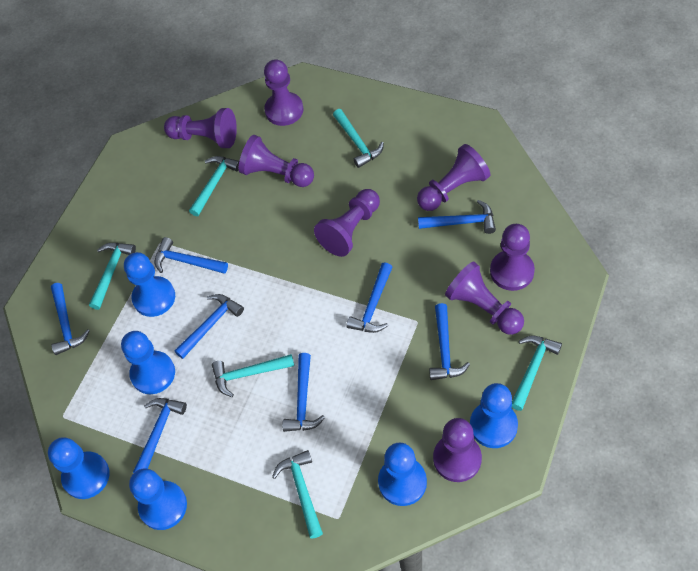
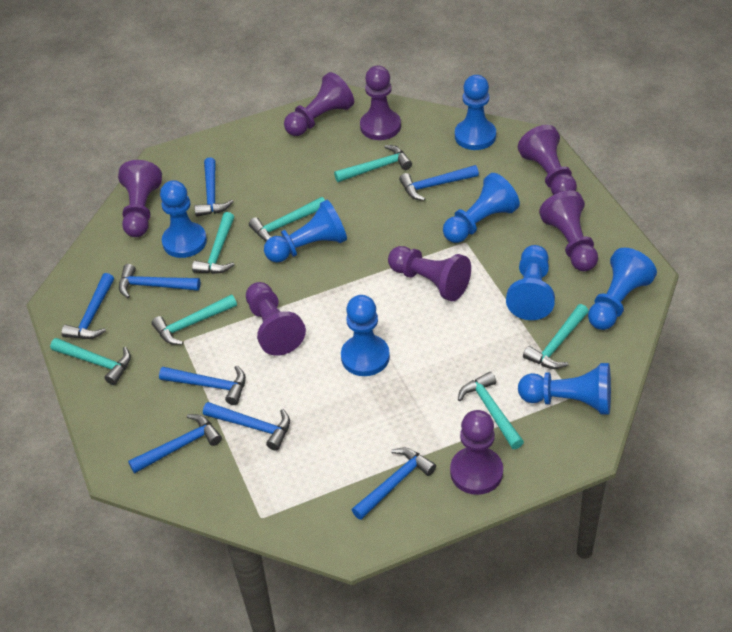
blue pawn: 6 -> 8
turquoise hammer: 6 -> 7

